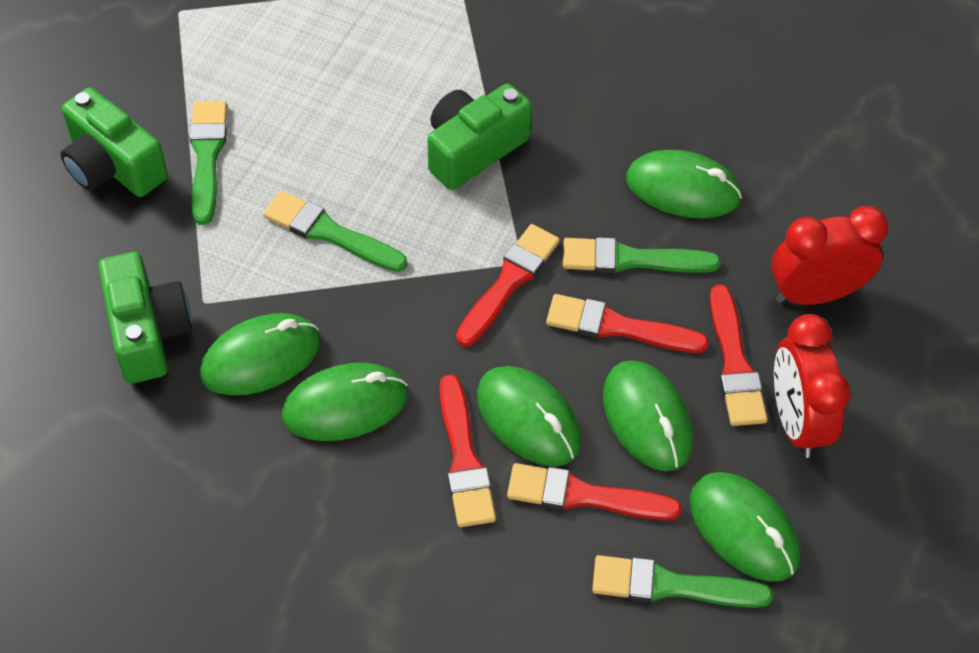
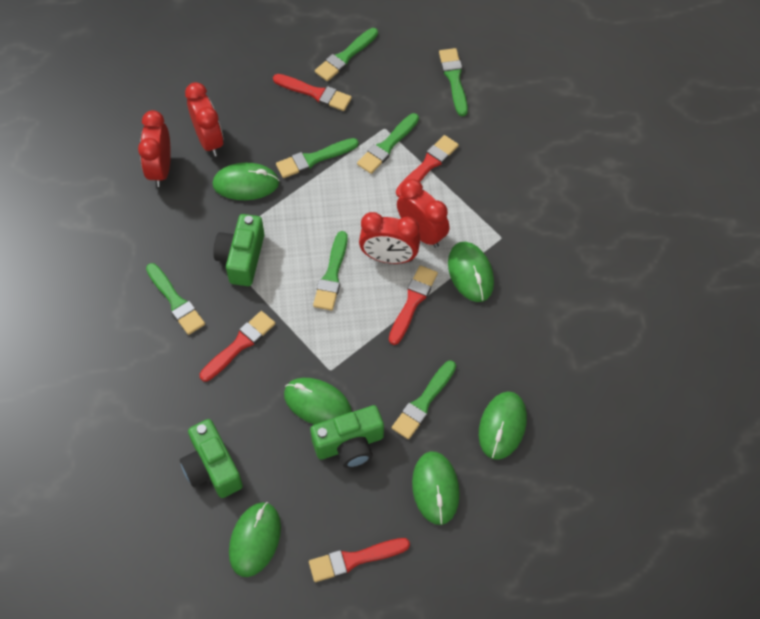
green brush: 4 -> 7
red clock: 2 -> 4

